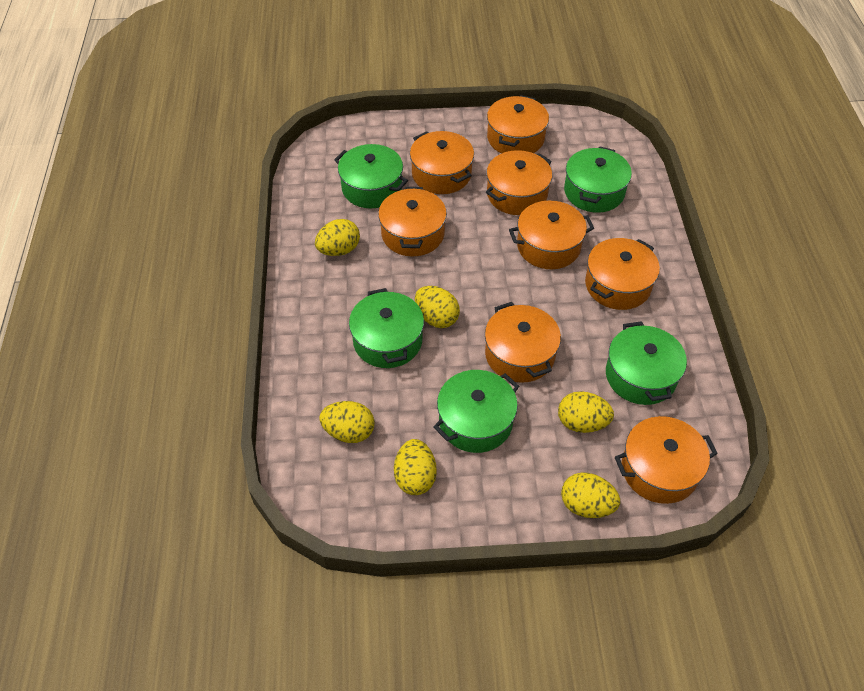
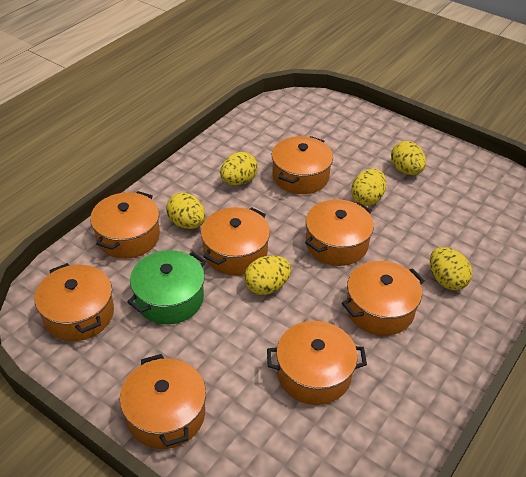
green pot: 5 -> 1

